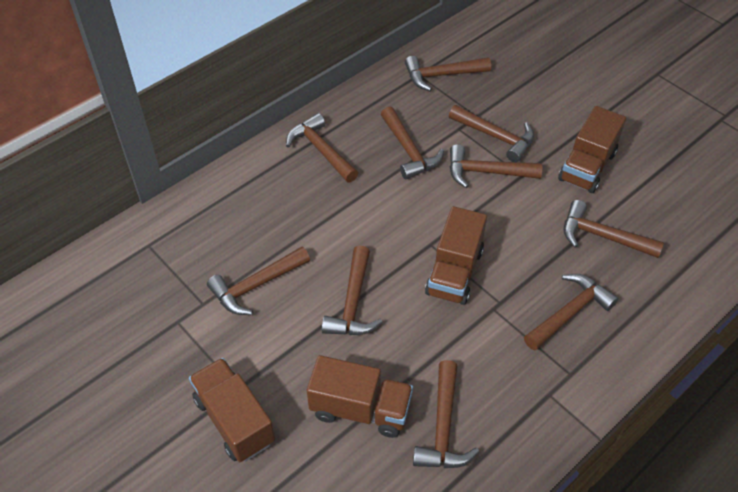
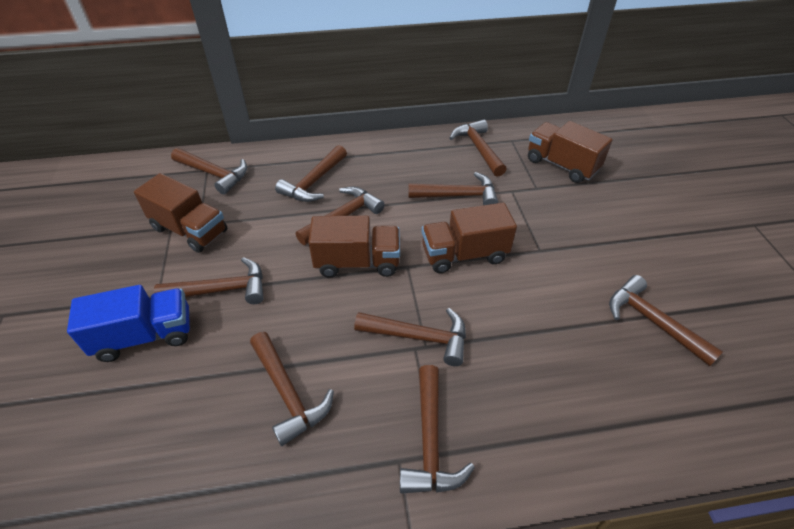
blue truck: 0 -> 1

